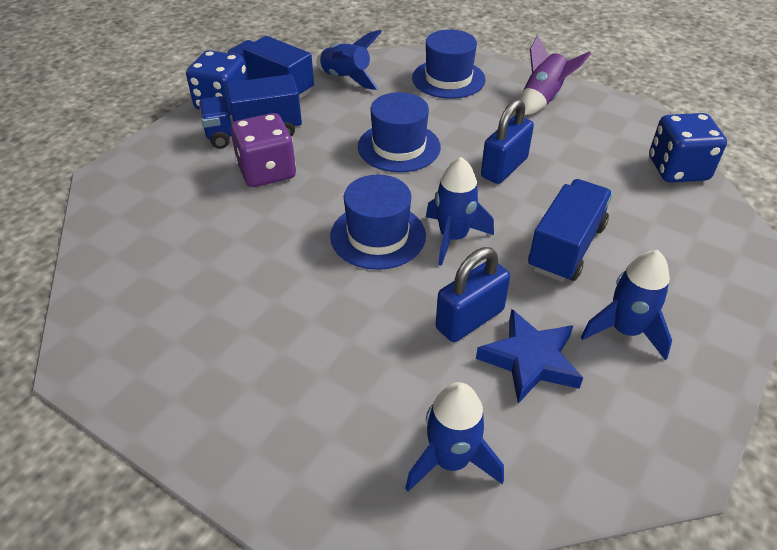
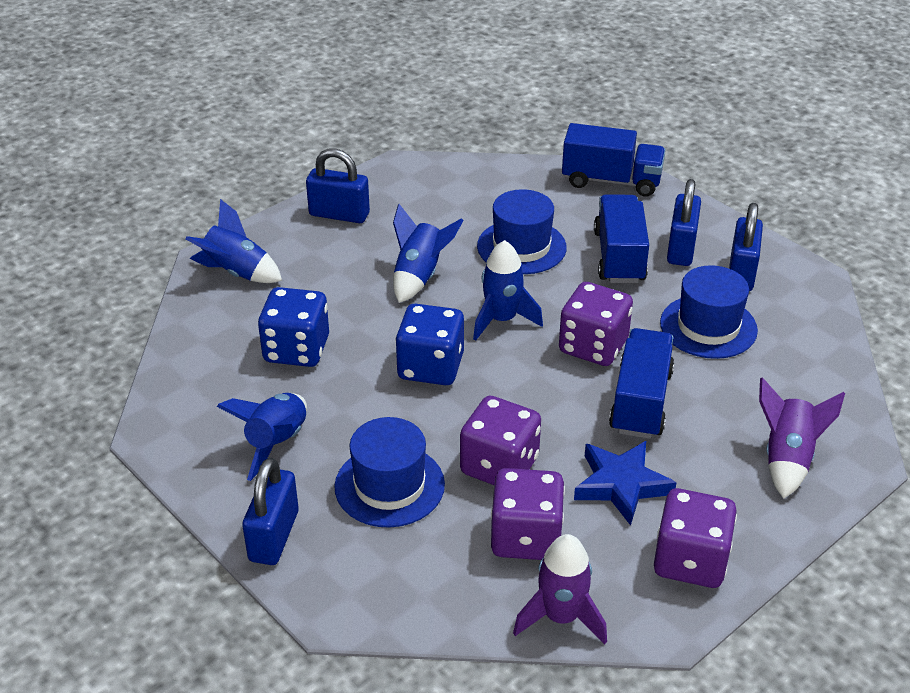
blue padlock: 2 -> 4
purple dice: 1 -> 4
purple rocket: 1 -> 2

